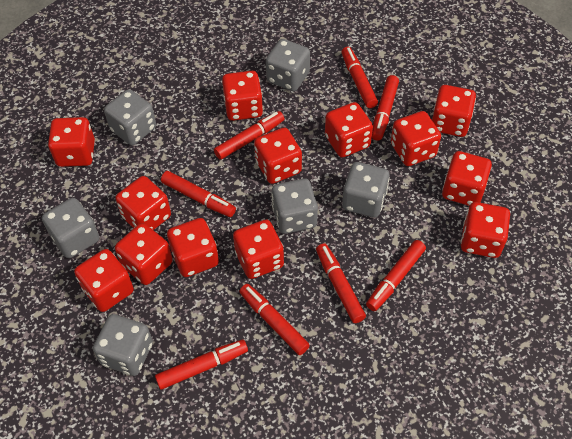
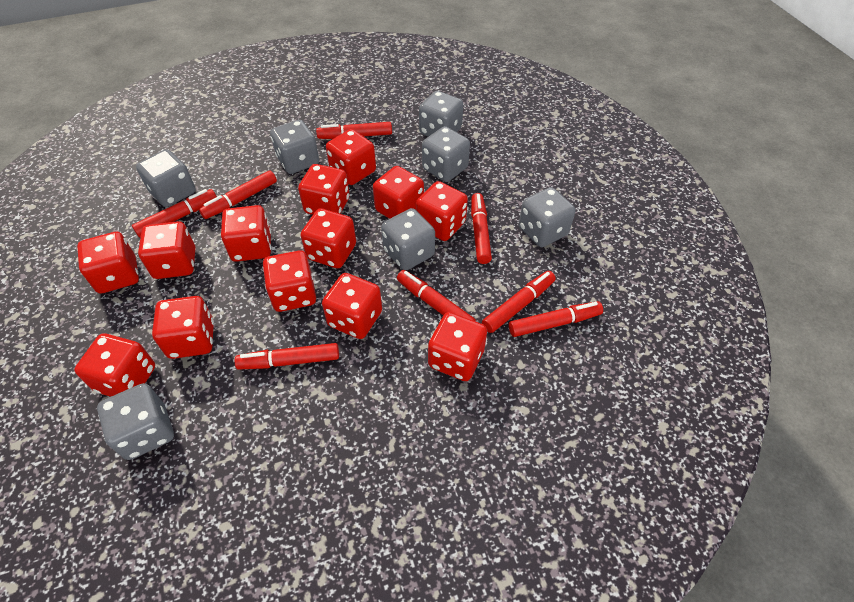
grey dice: 6 -> 7

